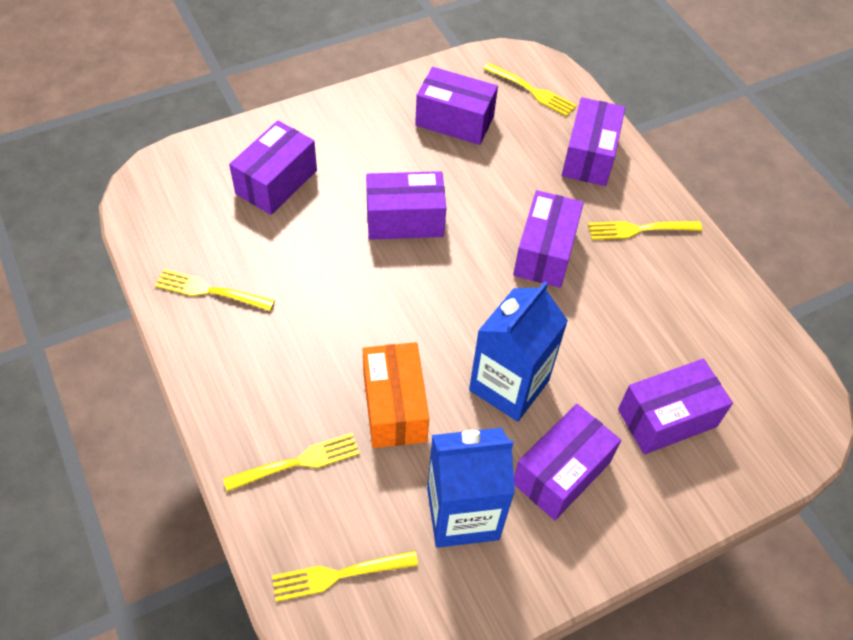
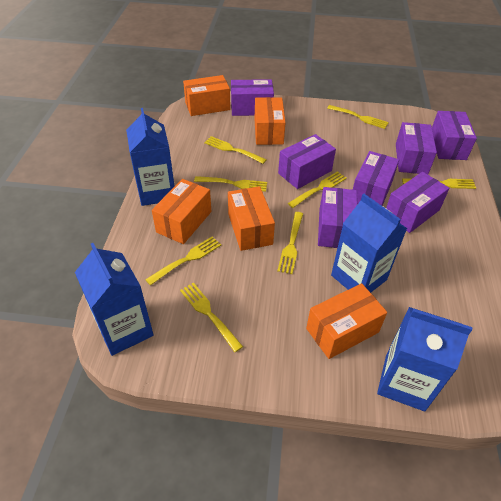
blue carton: 2 -> 4
orange box: 1 -> 5
yellow fork: 5 -> 8

